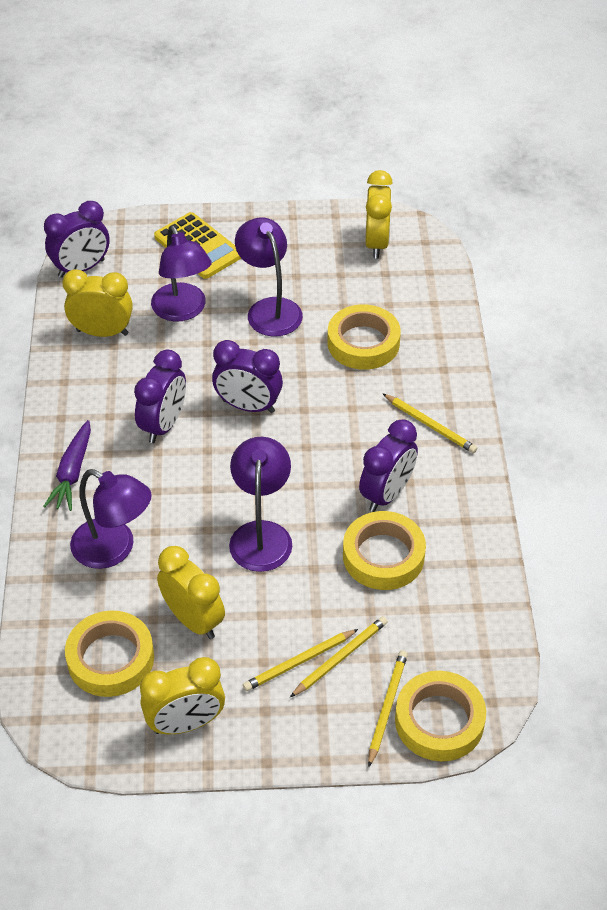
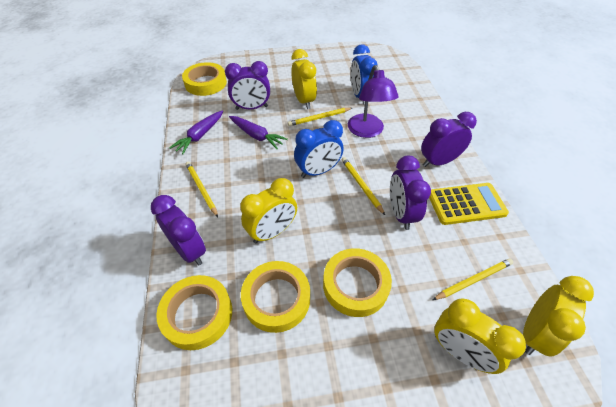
blue clock: 0 -> 2
purple carrot: 1 -> 2
purple lamp: 4 -> 1

